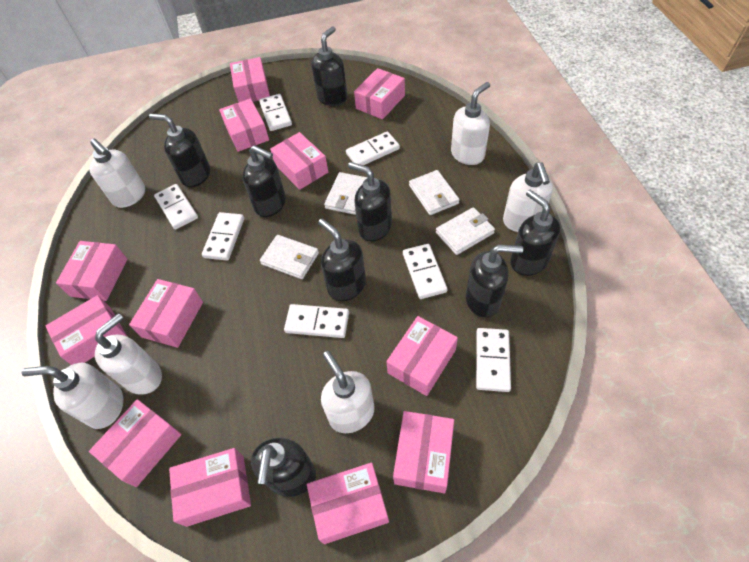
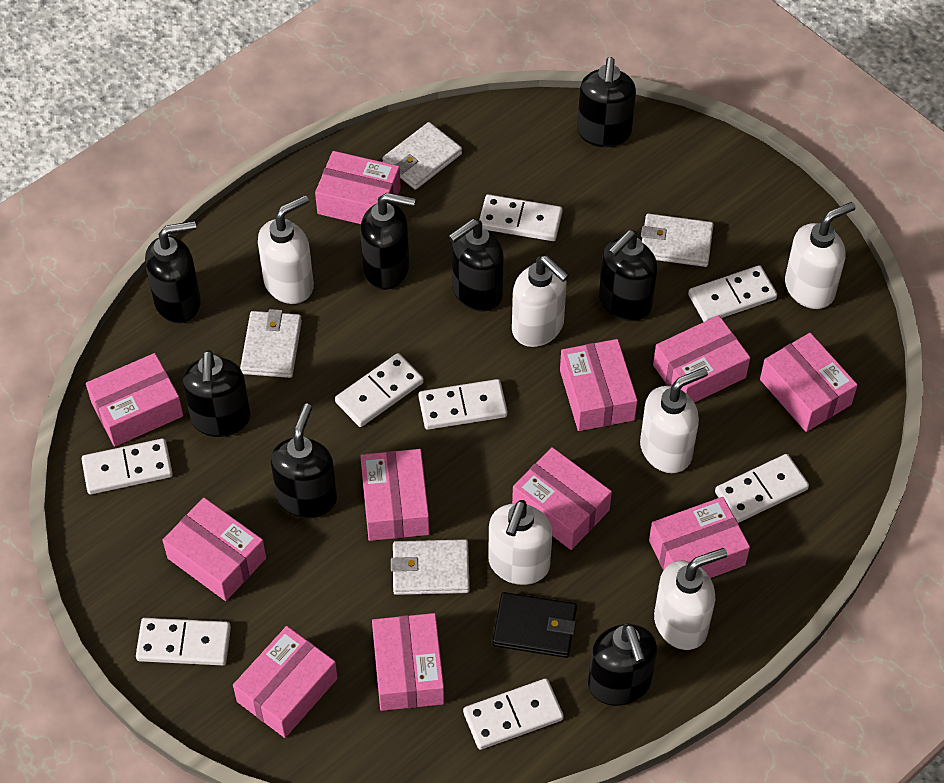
black wallet: 0 -> 1
pink box: 12 -> 11
white domino: 7 -> 8

